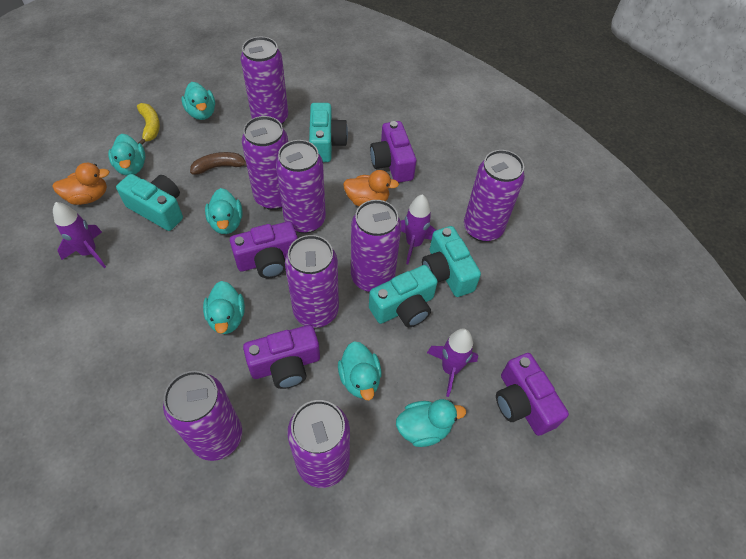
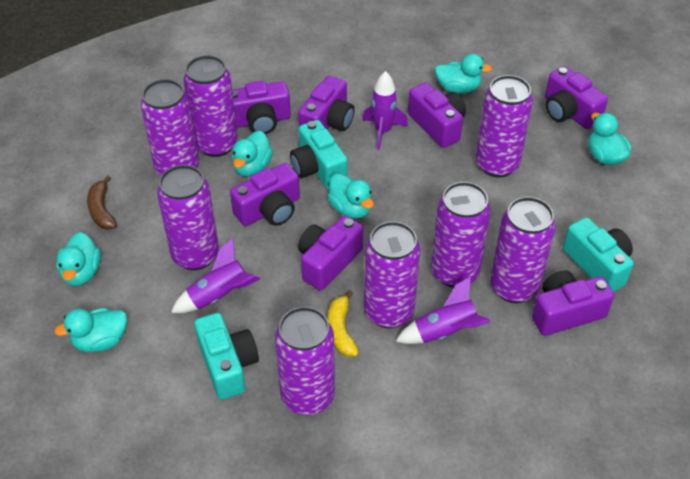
orange duck: 2 -> 0
purple camera: 4 -> 7
turquoise camera: 4 -> 3

